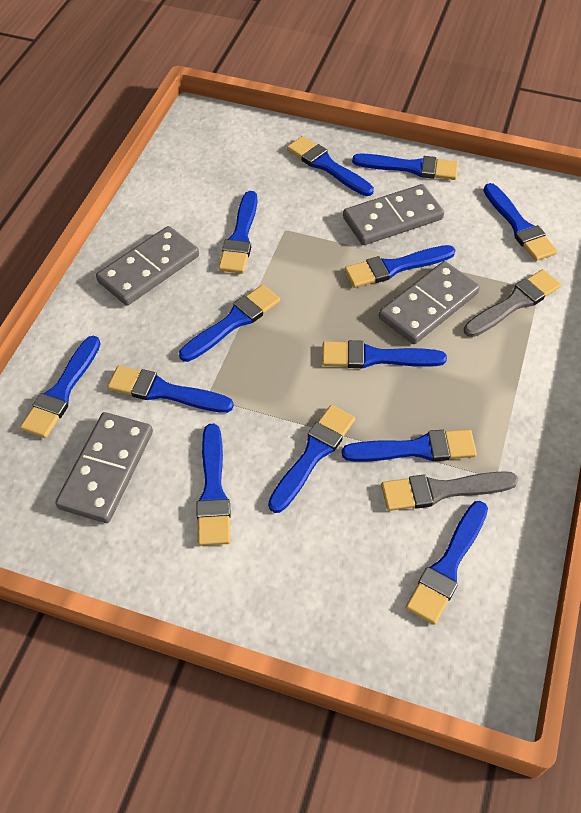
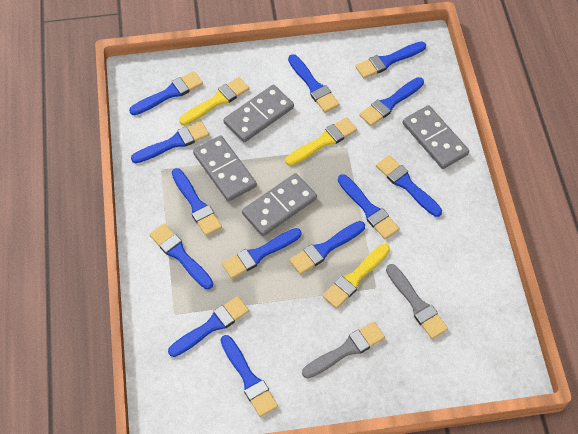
yellow brush: 0 -> 3

